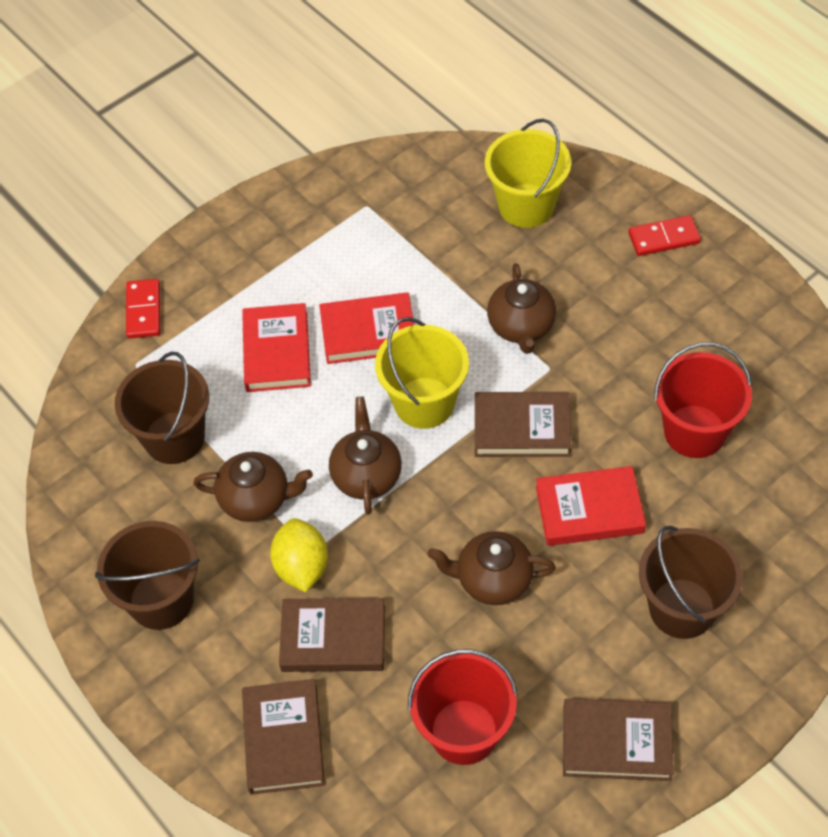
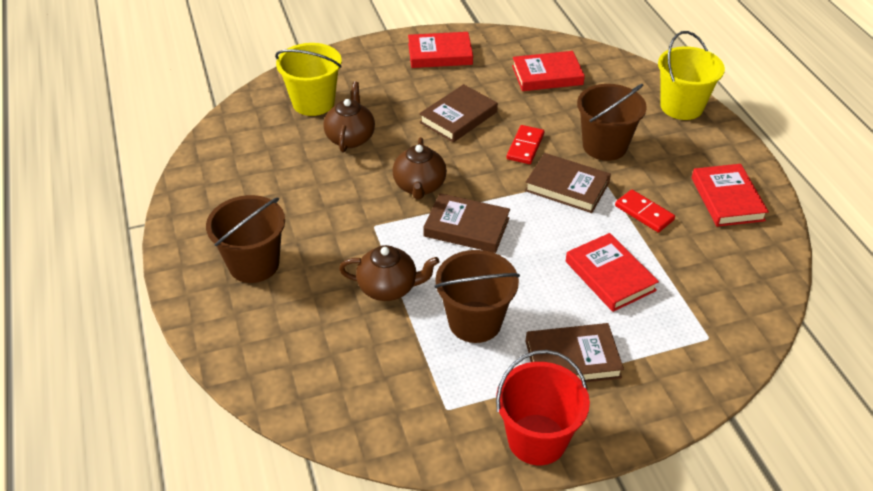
brown teapot: 4 -> 3
red book: 3 -> 4
red bucket: 2 -> 1
yellow lemon: 1 -> 0

